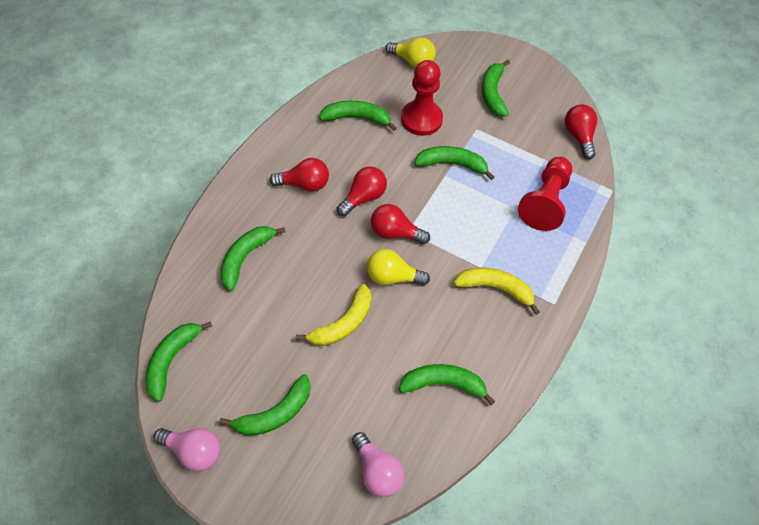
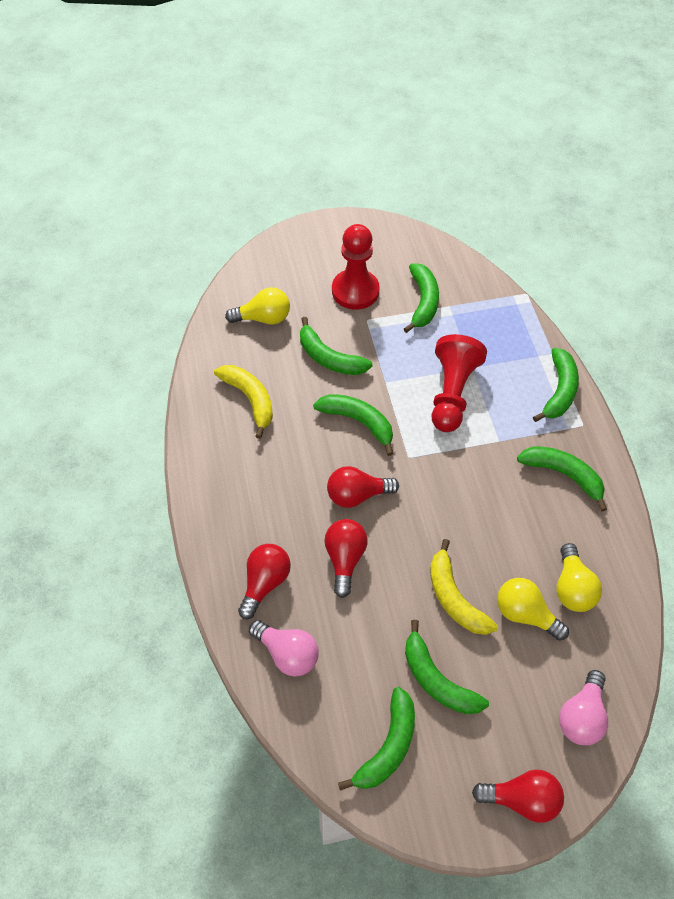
yellow light bulb: 2 -> 3

